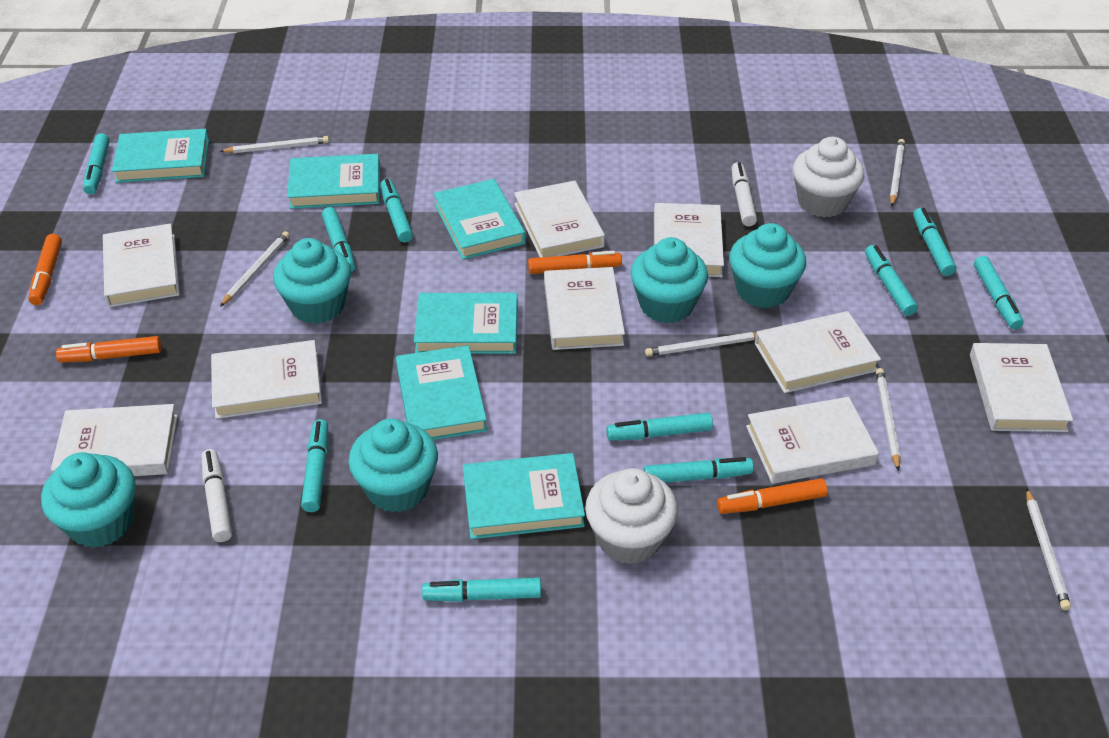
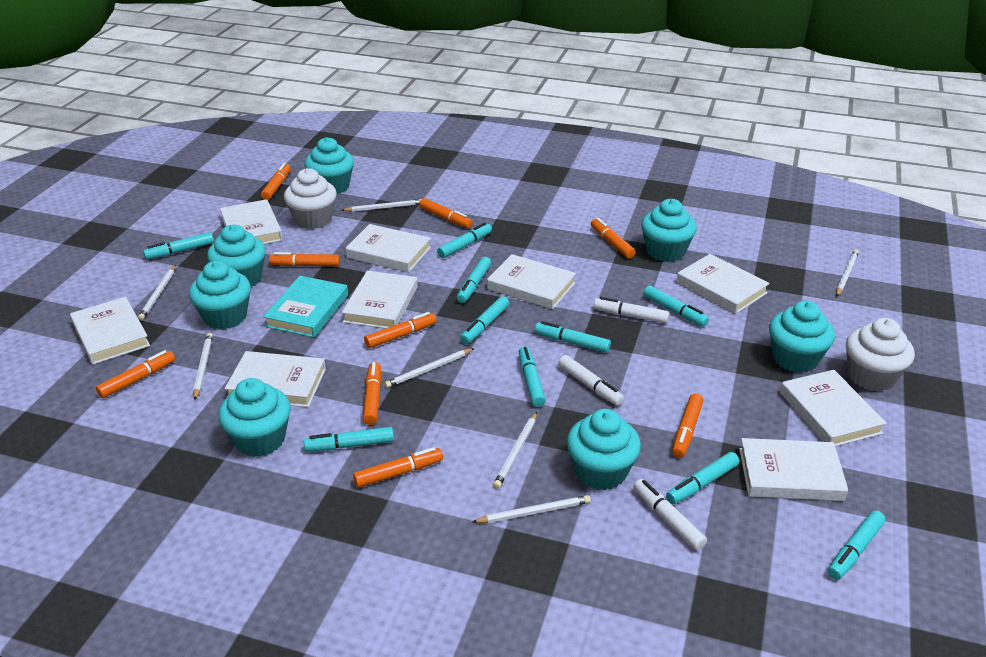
orange marker: 4 -> 9
turquoise book: 6 -> 1
turquoise cupcake: 5 -> 7
white marker: 2 -> 3
white pencil: 6 -> 7

